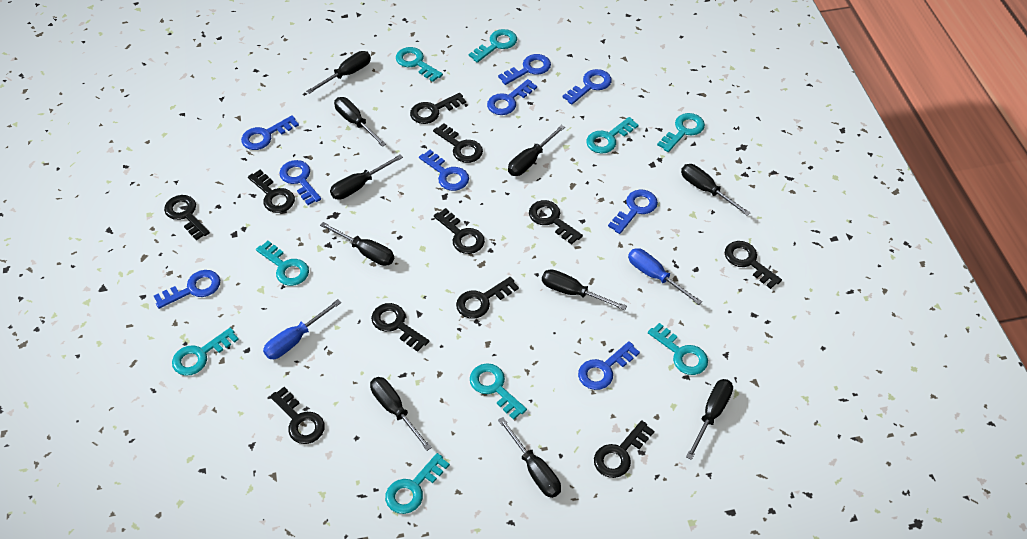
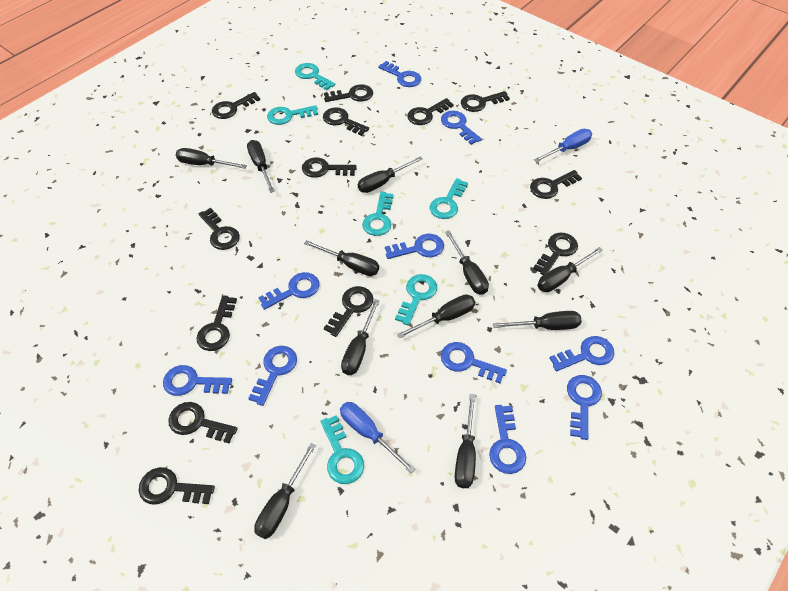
black key: 11 -> 13
black screwdriver: 10 -> 11
blue key: 9 -> 10
turquoise key: 9 -> 6

